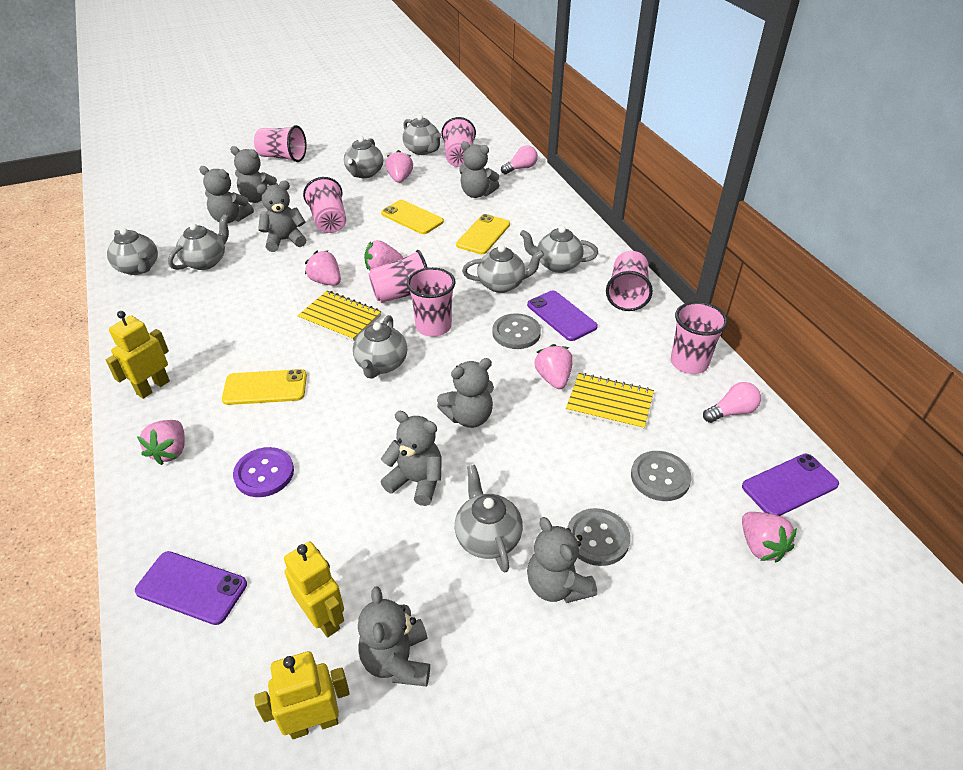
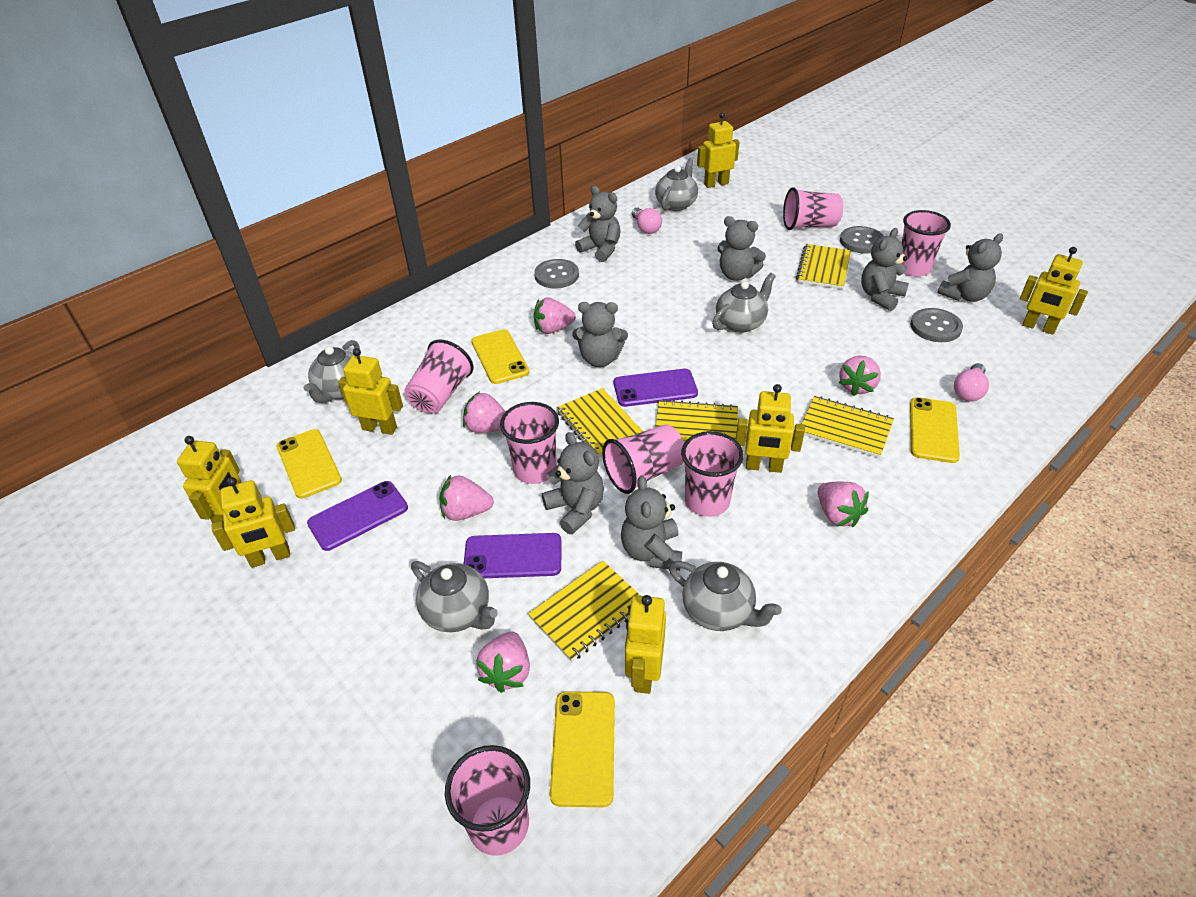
grey teapot: 8 -> 5
grey teddy bear: 8 -> 7
purple button: 1 -> 0
yellow notebook: 2 -> 5
yellow phone: 3 -> 4
yellow robot: 3 -> 7

